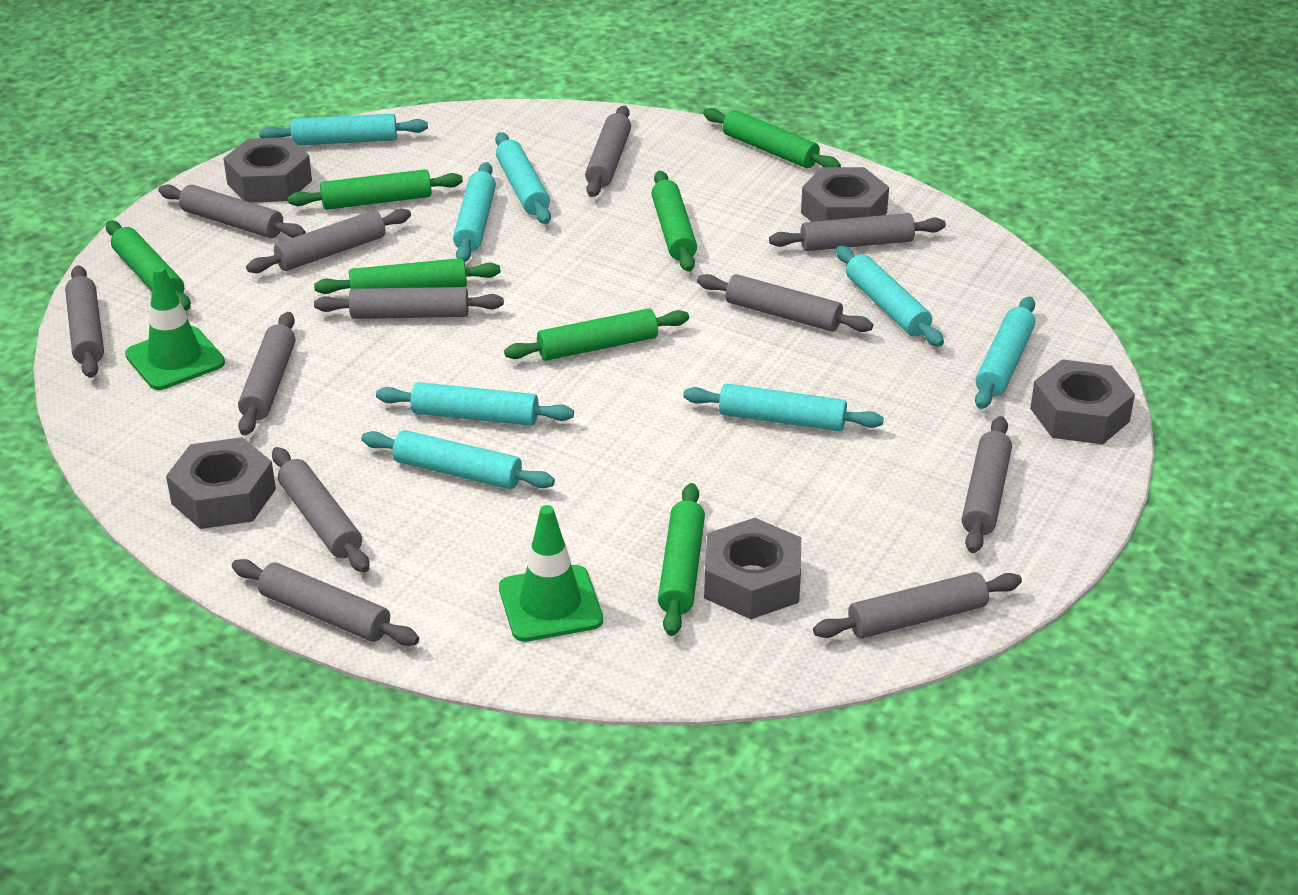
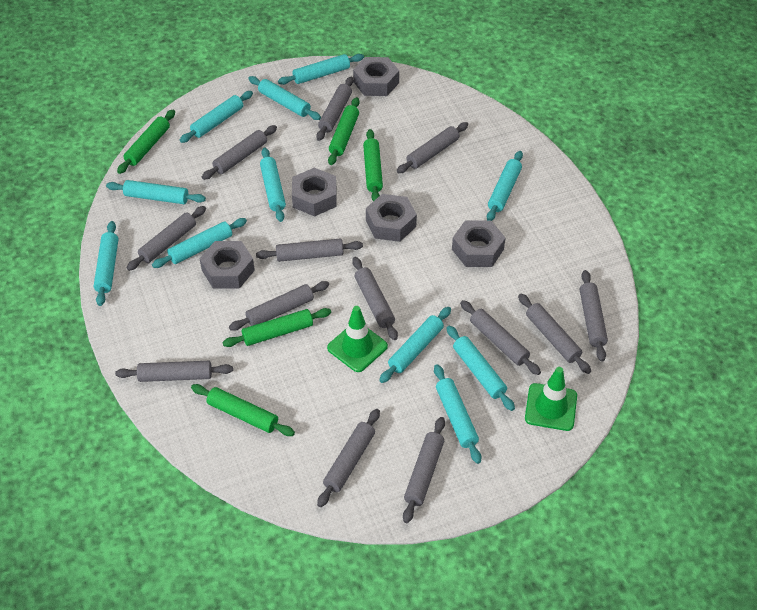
green rolling pin: 7 -> 5
grey rolling pin: 12 -> 13
turquoise rolling pin: 8 -> 11

